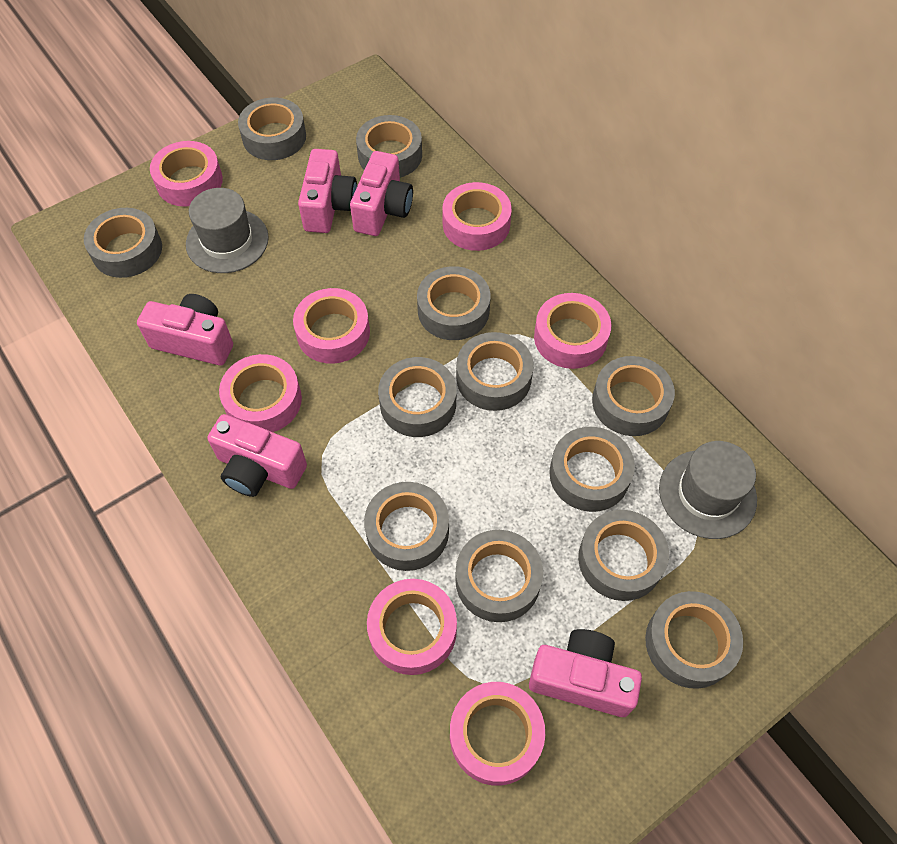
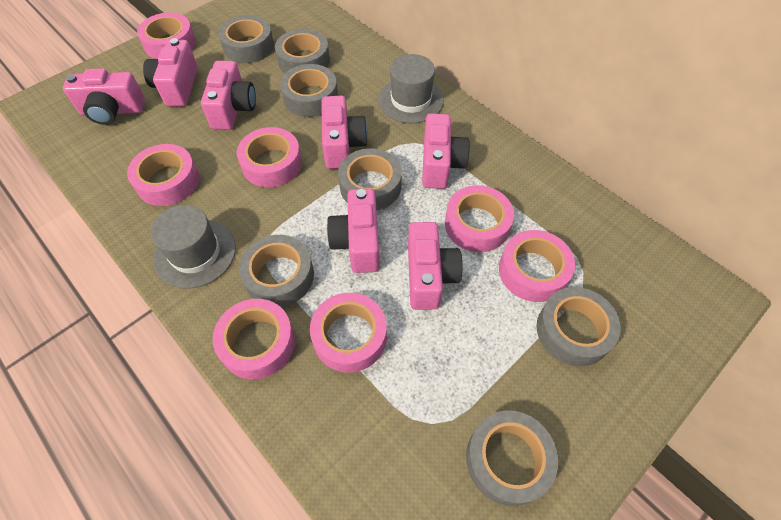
grey tape: 12 -> 7
pink camera: 5 -> 7

